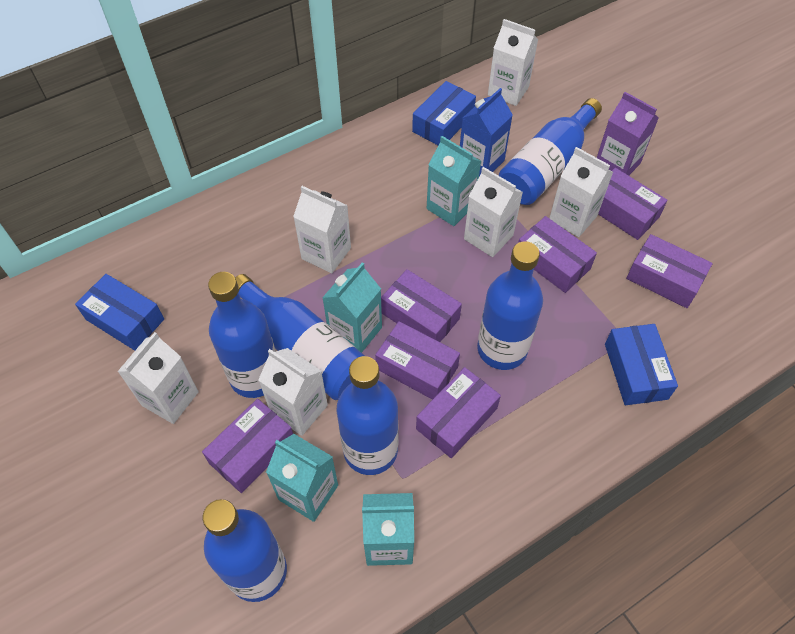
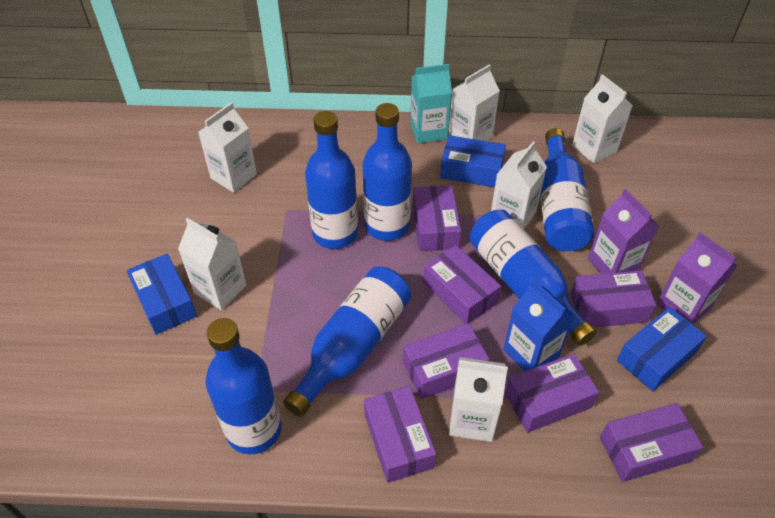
purple carton: 1 -> 2
turquoise carton: 4 -> 1

